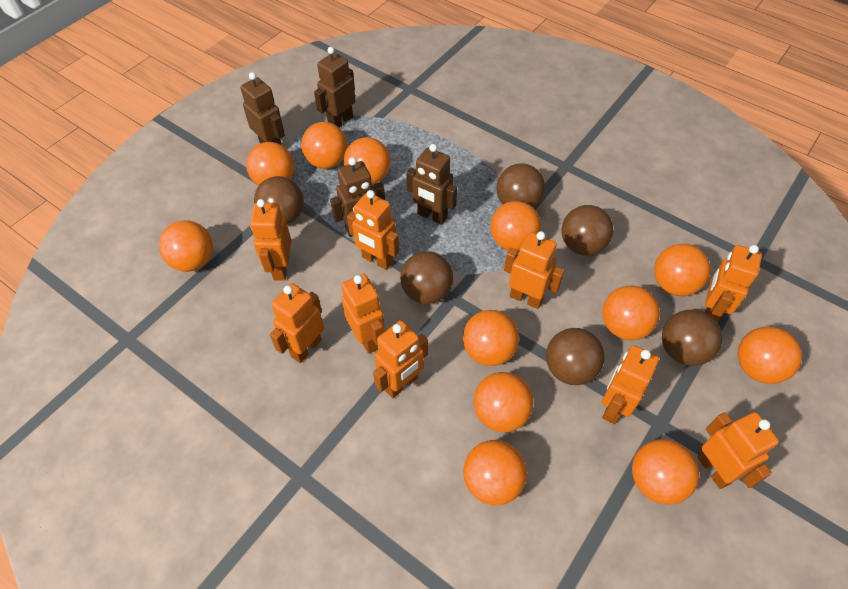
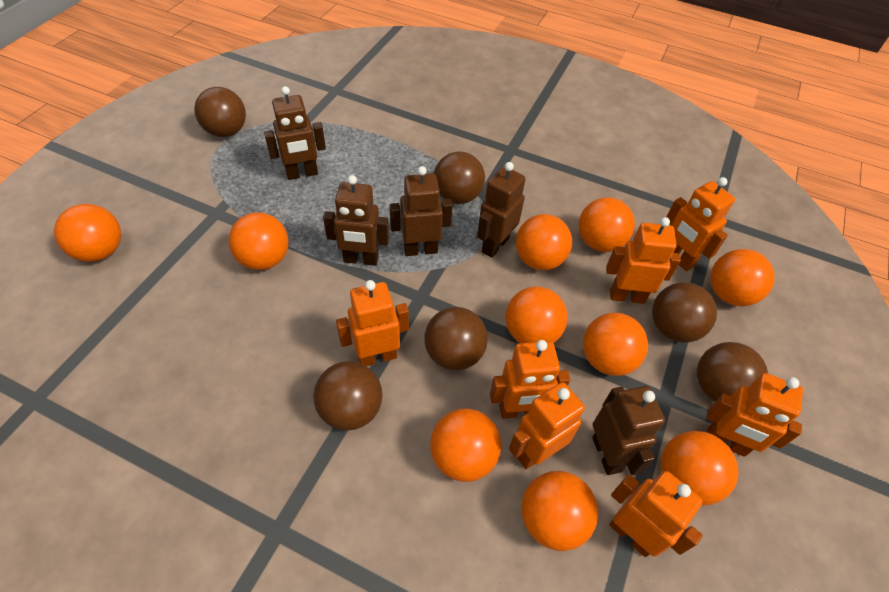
brown robot: 4 -> 5
orange ball: 12 -> 10
orange robot: 9 -> 7

